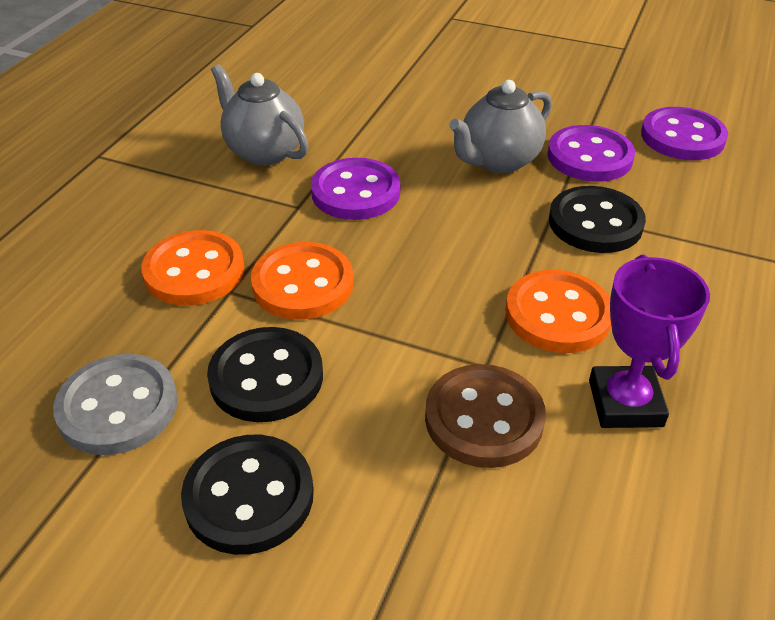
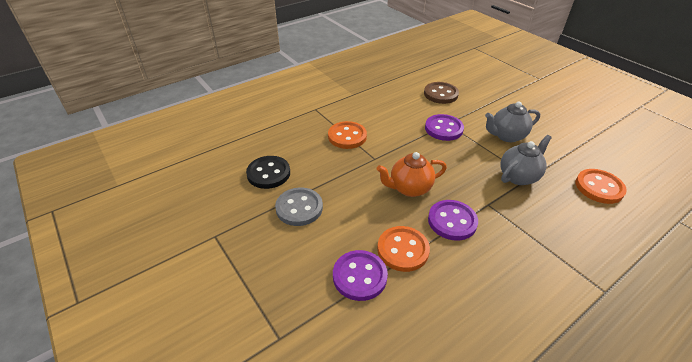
black button: 3 -> 1
orange teapot: 0 -> 1
purple trophy: 1 -> 0

